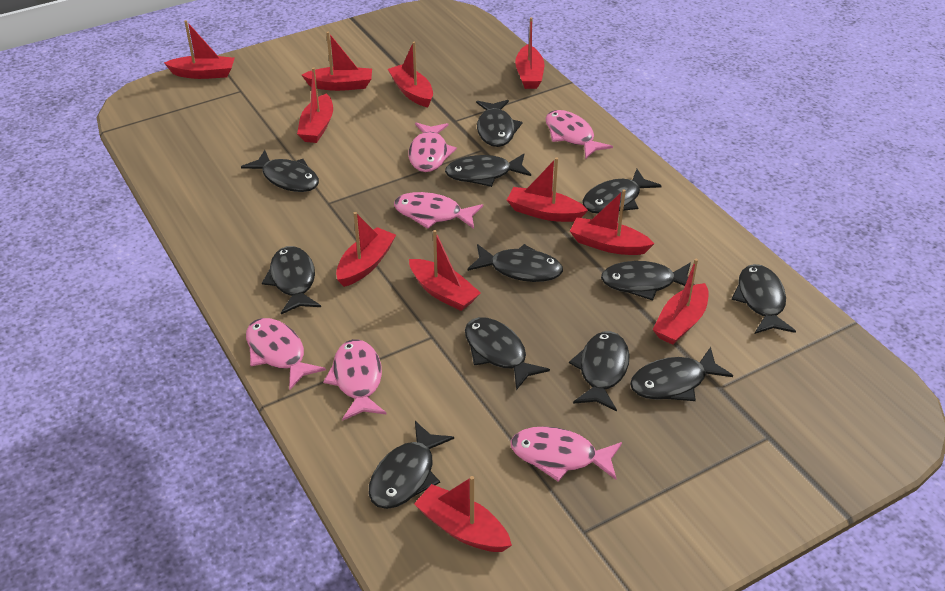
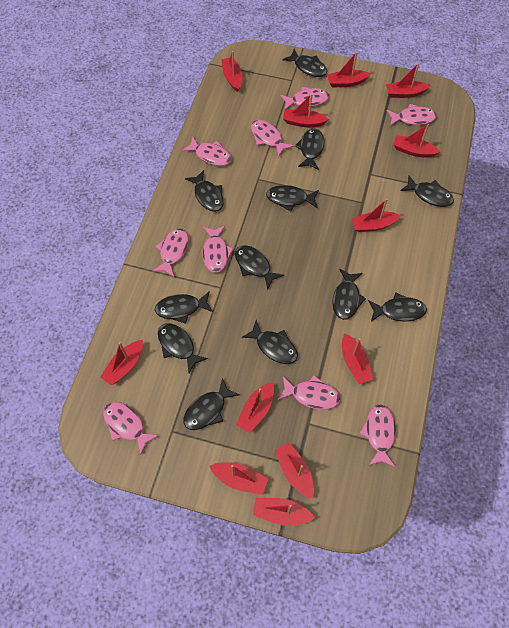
pink fish: 6 -> 9
red boat: 11 -> 12

